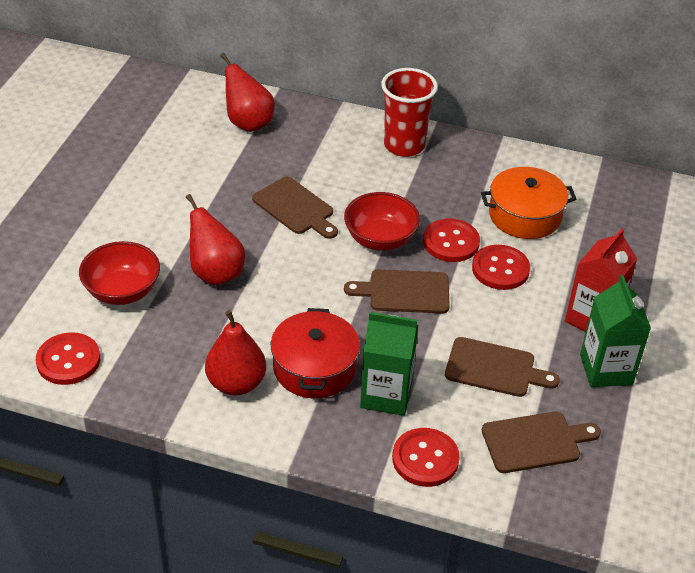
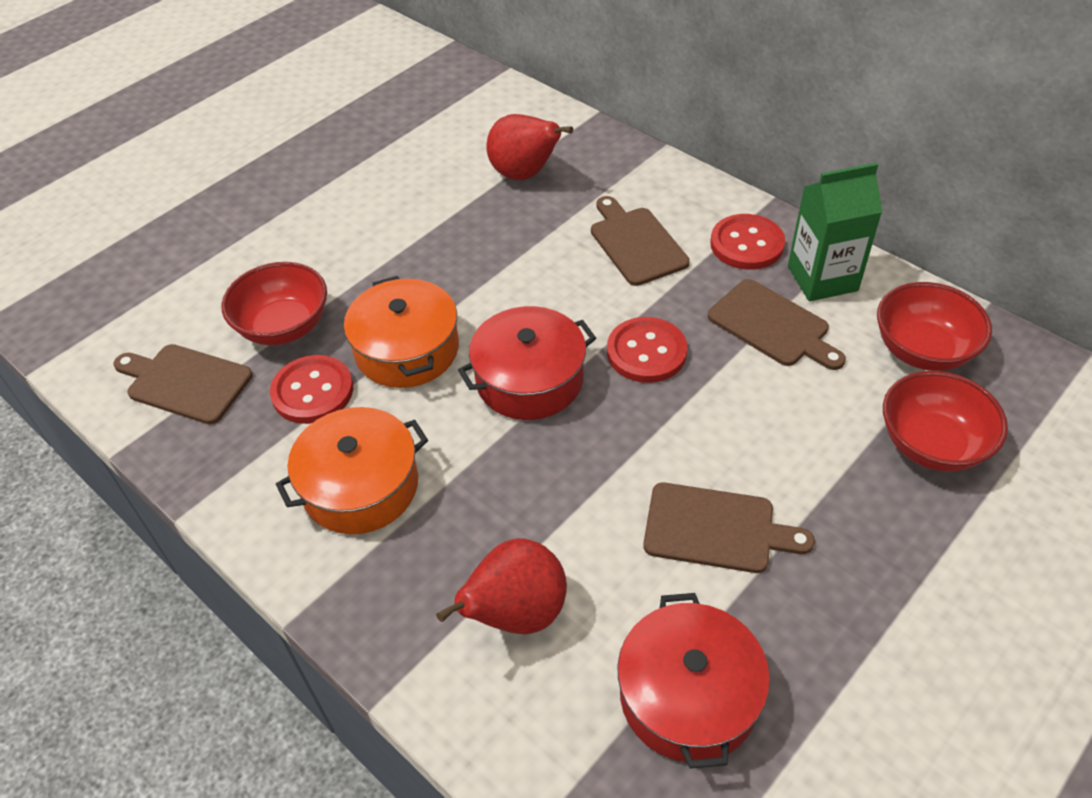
green carton: 2 -> 1
orange pot: 1 -> 2
red bowl: 2 -> 3
red button: 4 -> 3
red carton: 1 -> 0
red cup: 1 -> 0
red pear: 3 -> 2
red pot: 1 -> 2

